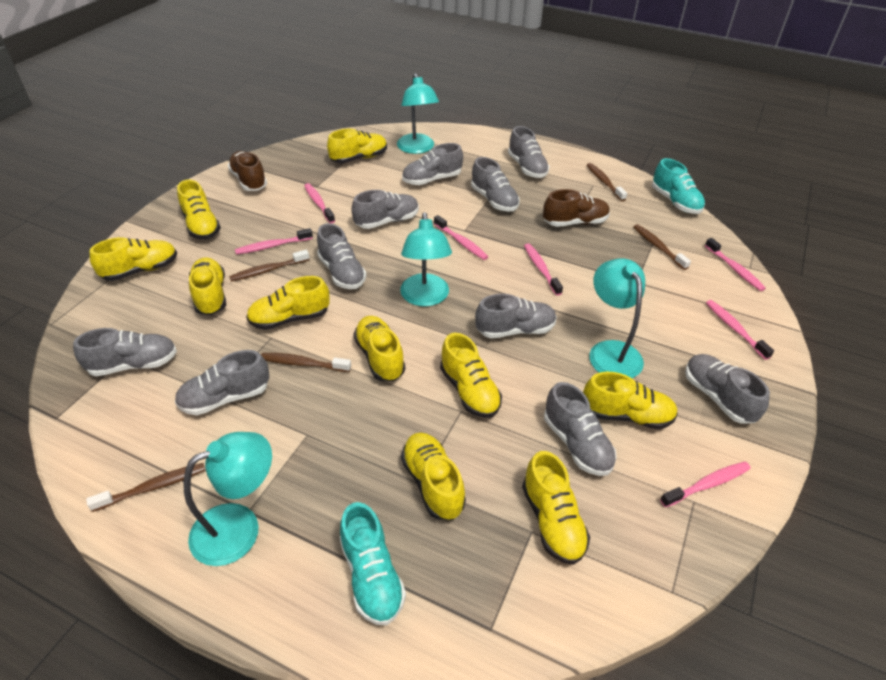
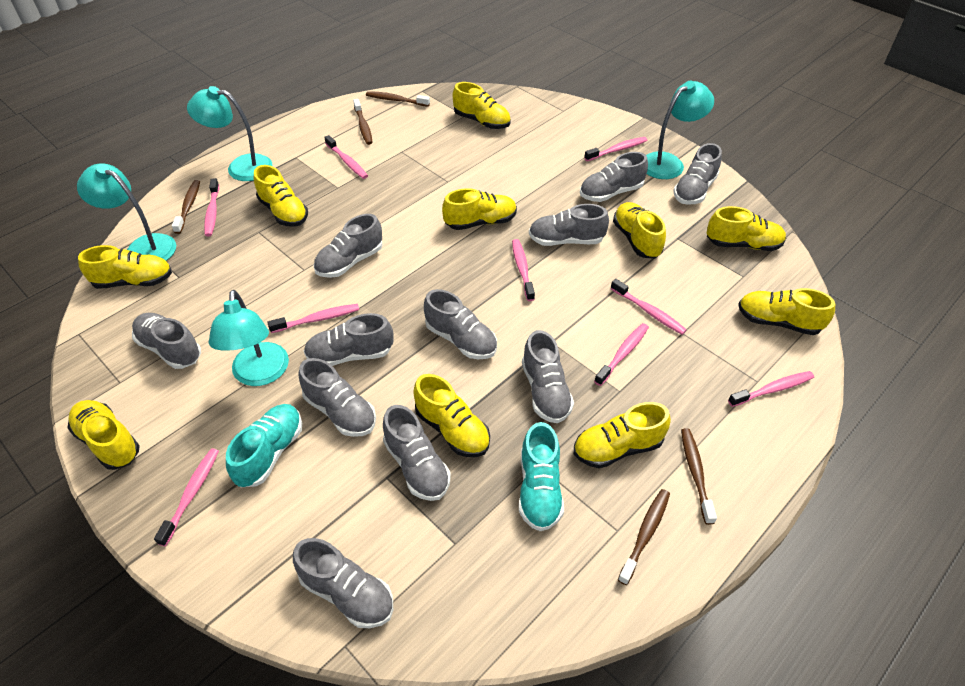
brown shoe: 2 -> 0
grey shoe: 10 -> 11
pink toothbrush: 7 -> 9

